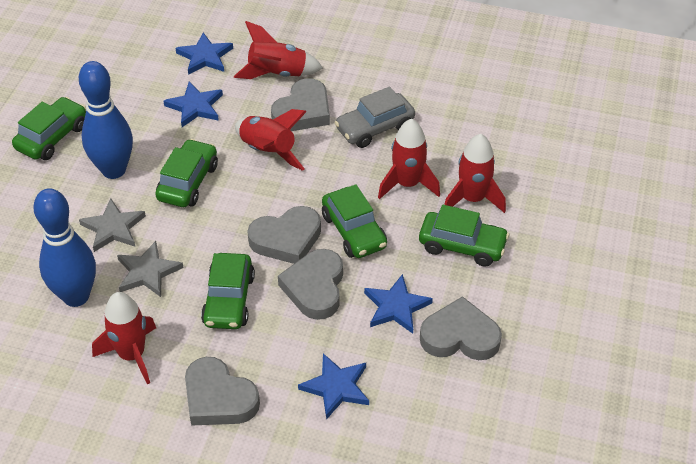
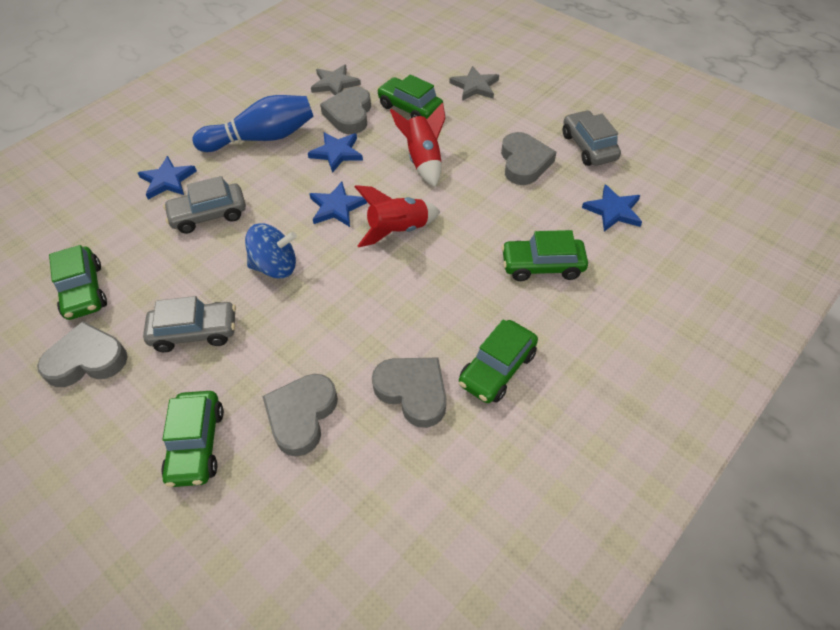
blue bowling pin: 2 -> 1
blue spinning top: 0 -> 1
grey car: 1 -> 3
red rocket: 5 -> 2

